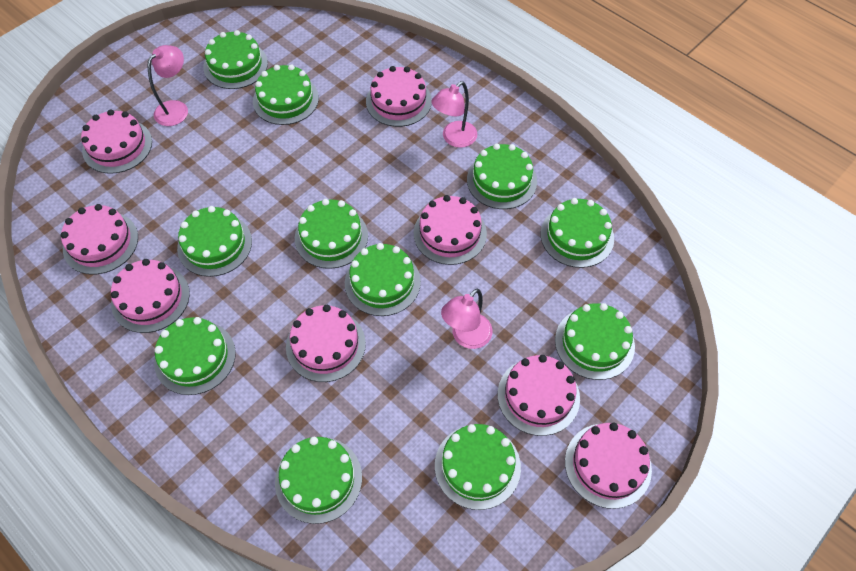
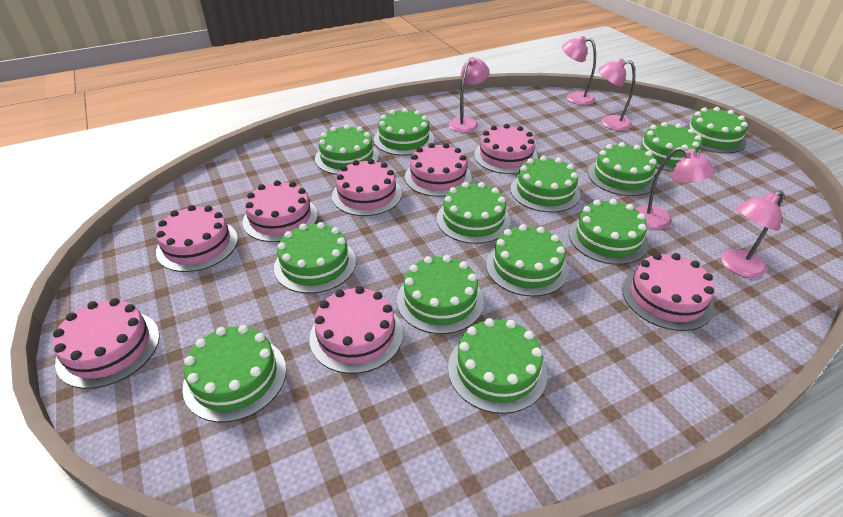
green cake: 11 -> 13
pink lamp: 3 -> 5

